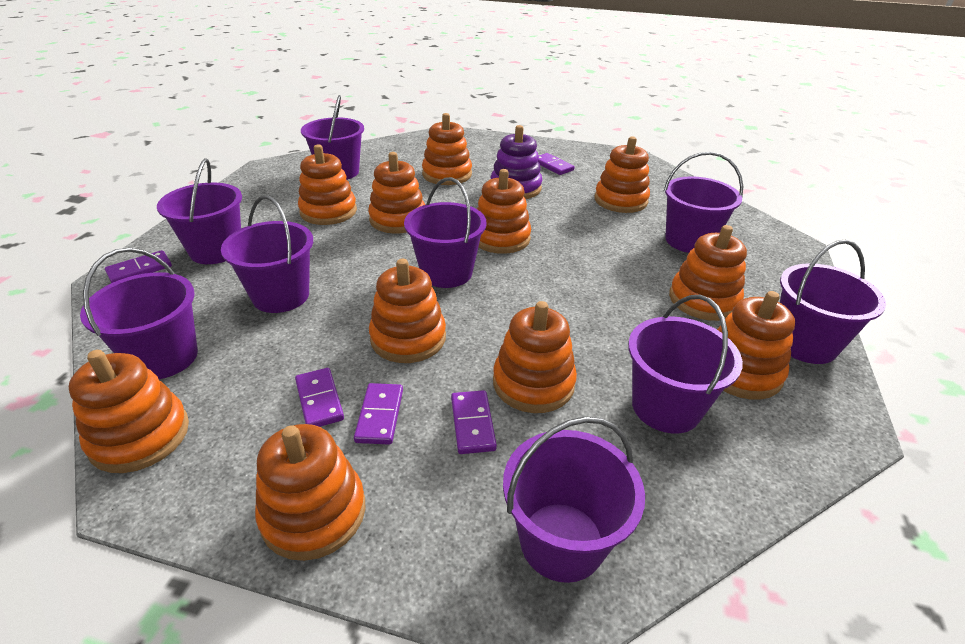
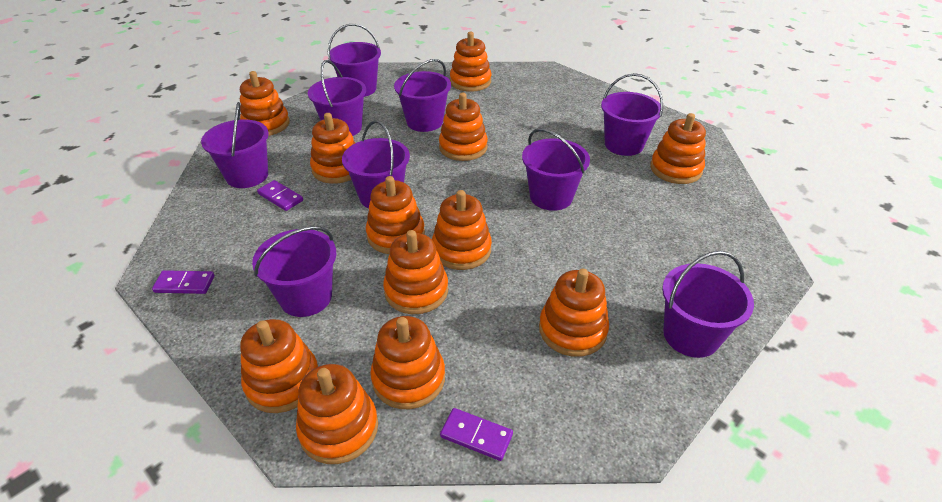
orange stacking toy: 11 -> 12
purple domino: 5 -> 3
purple stacking toy: 1 -> 0

